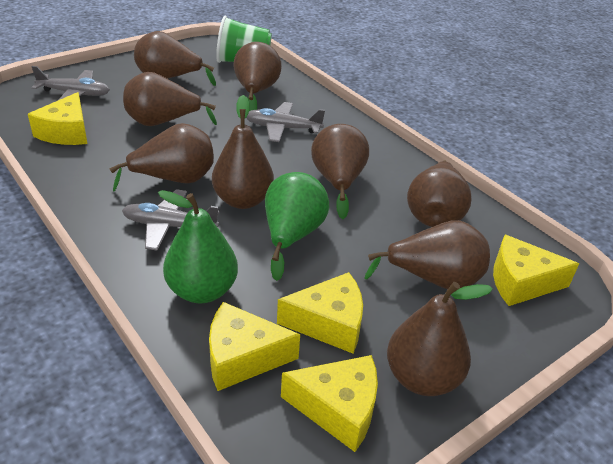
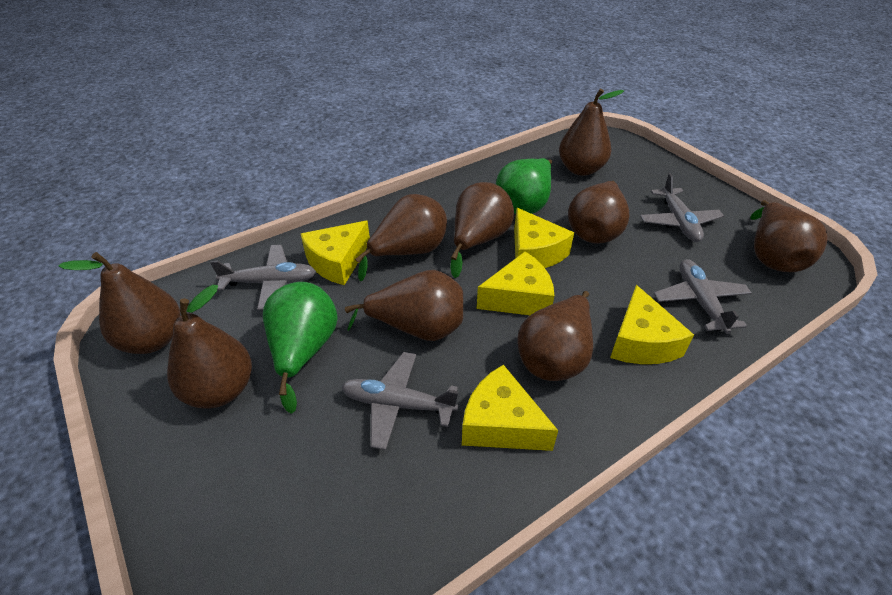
green cup: 1 -> 0
grey plane: 3 -> 4

